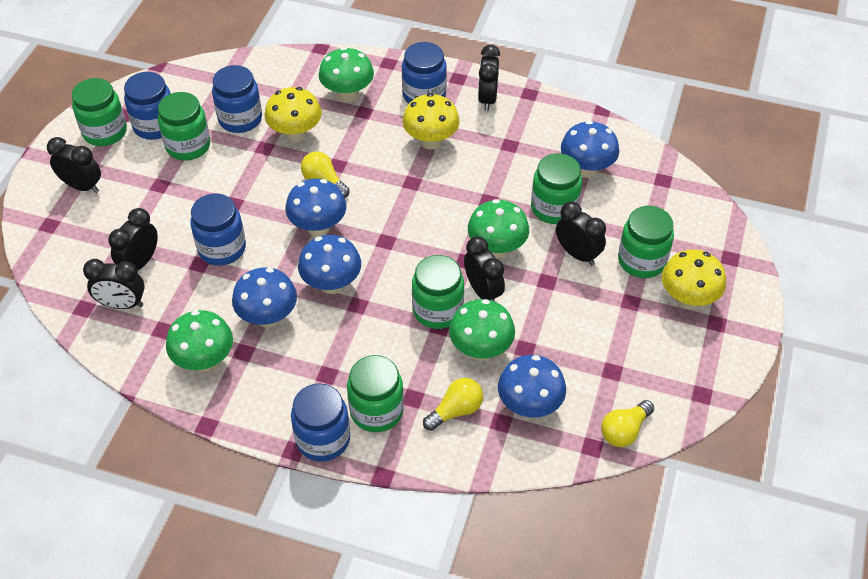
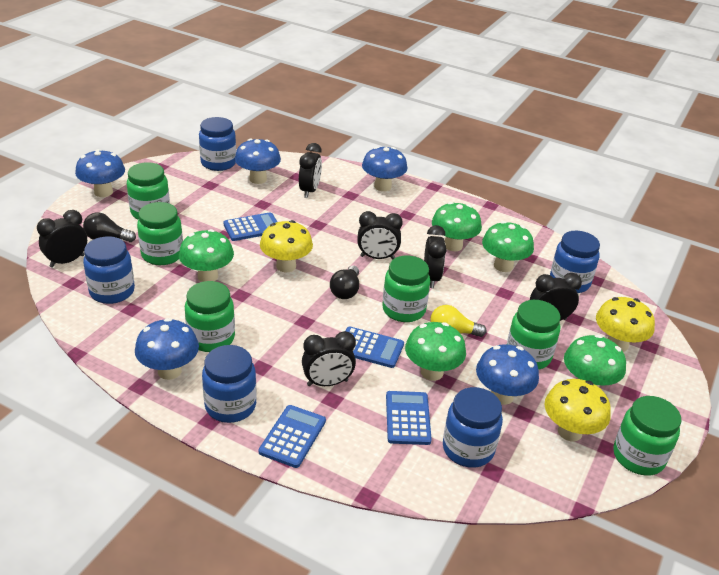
black light bulb: 0 -> 2
blue calculator: 0 -> 4
green mushroom: 4 -> 5
yellow light bulb: 3 -> 1

